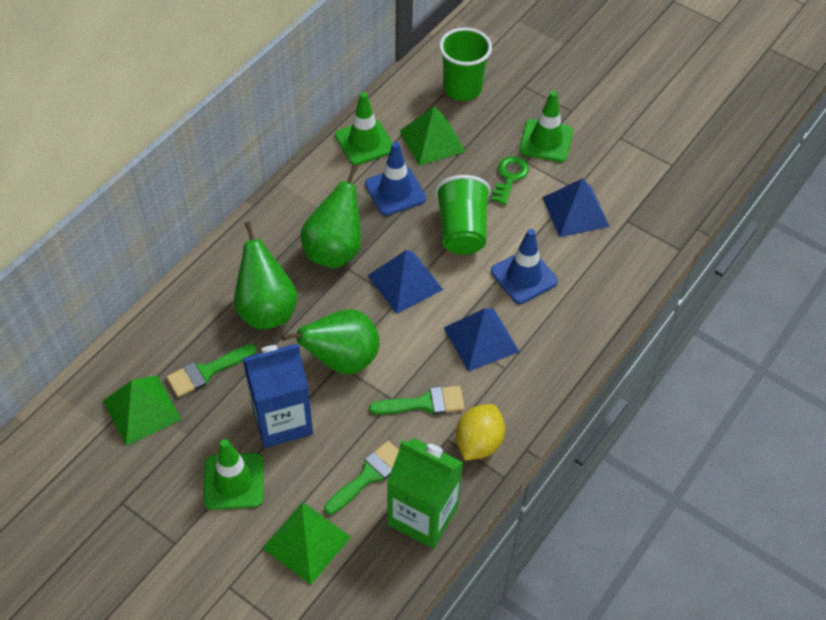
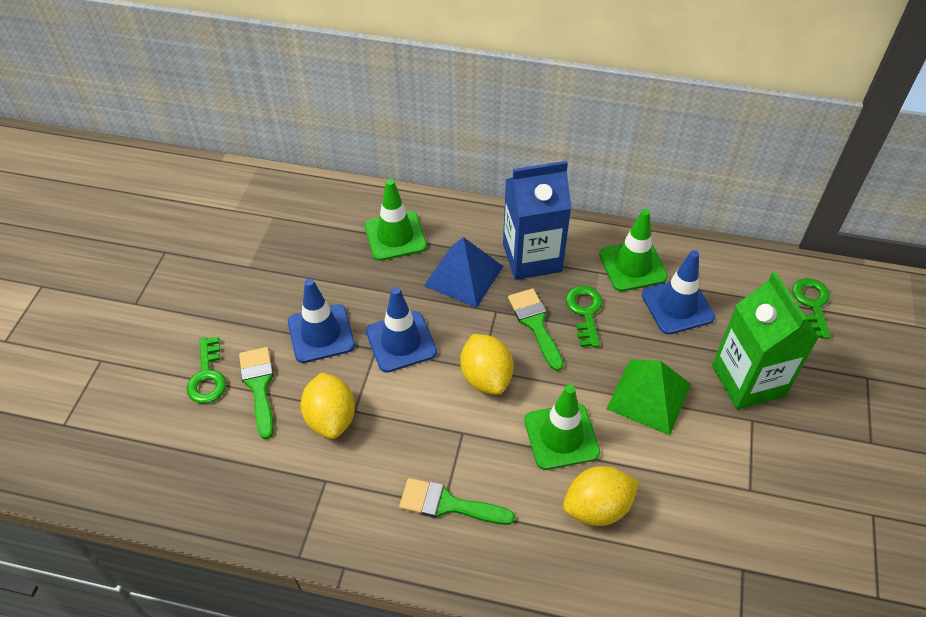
blue pyramid: 3 -> 1
blue traffic cone: 2 -> 3
green cup: 2 -> 0
green key: 1 -> 3
green pear: 3 -> 0
green pyramid: 3 -> 1
yellow lemon: 1 -> 3

